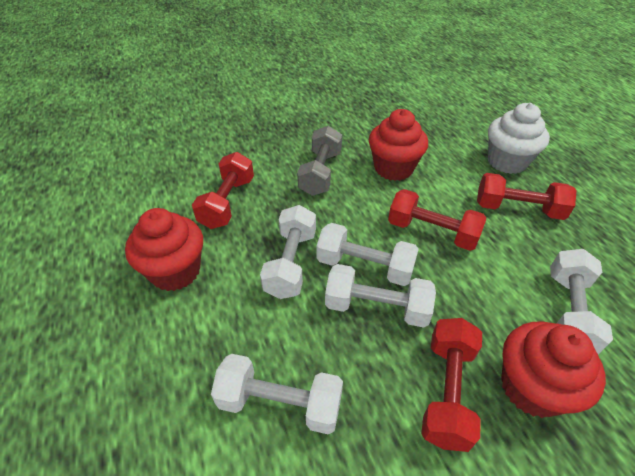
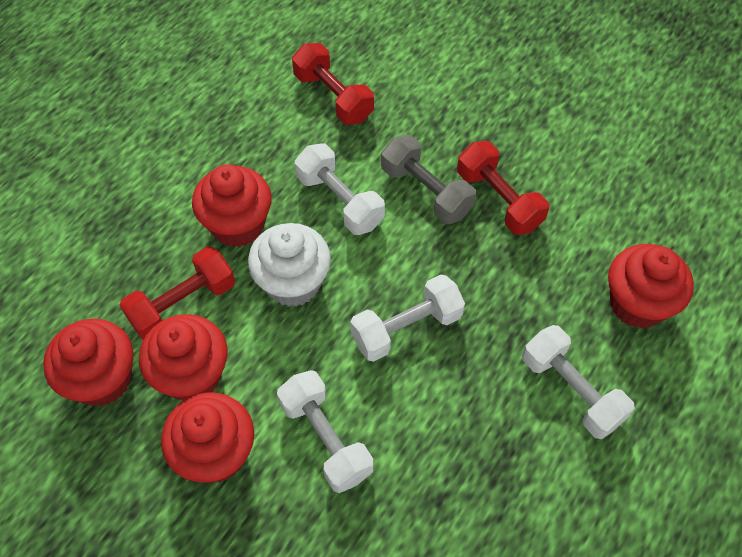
red cupcake: 3 -> 5
red dumbbell: 4 -> 3
white dumbbell: 5 -> 4

